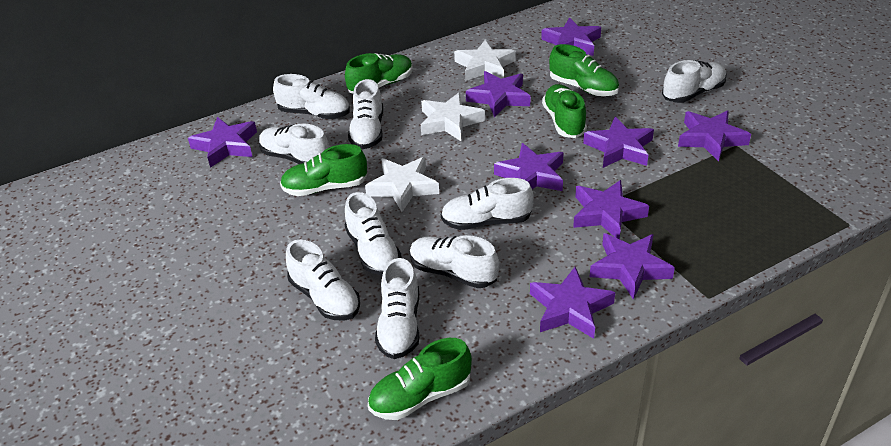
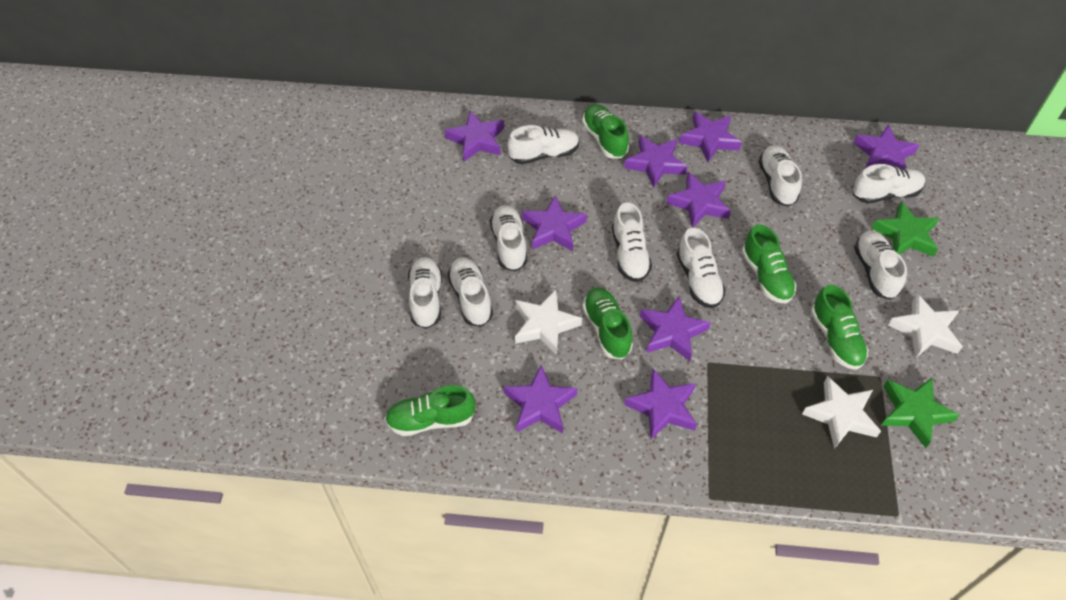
green star: 0 -> 2

